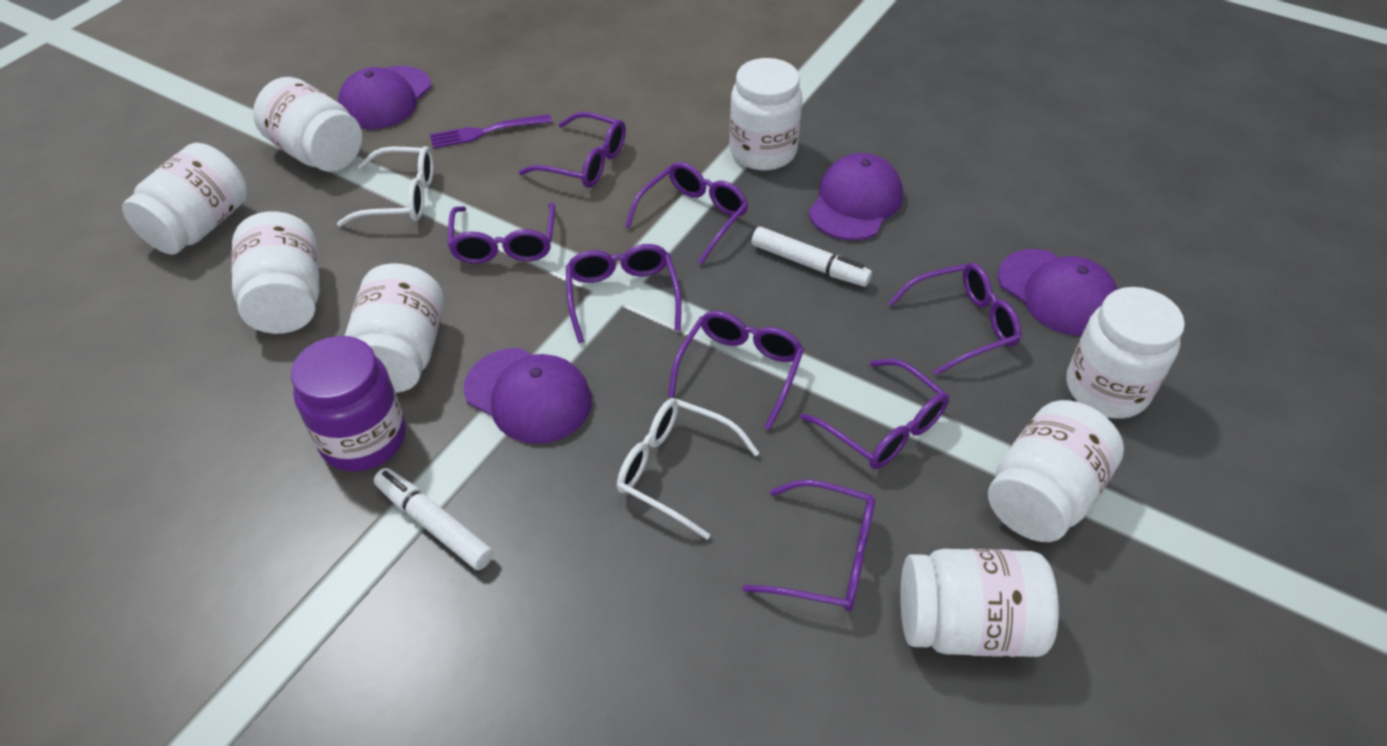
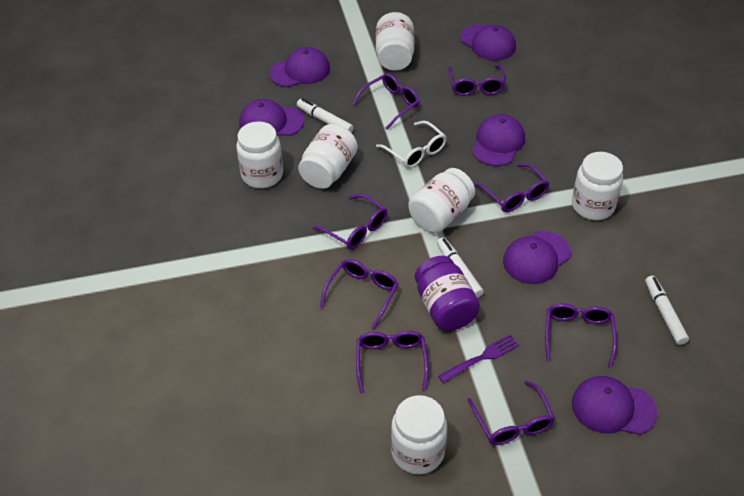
purple cap: 4 -> 6
white glasses: 2 -> 1
white jar: 8 -> 6
white marker: 2 -> 3

